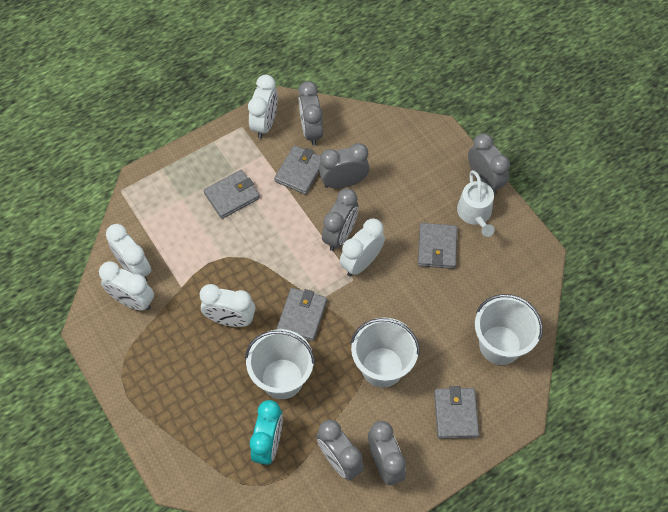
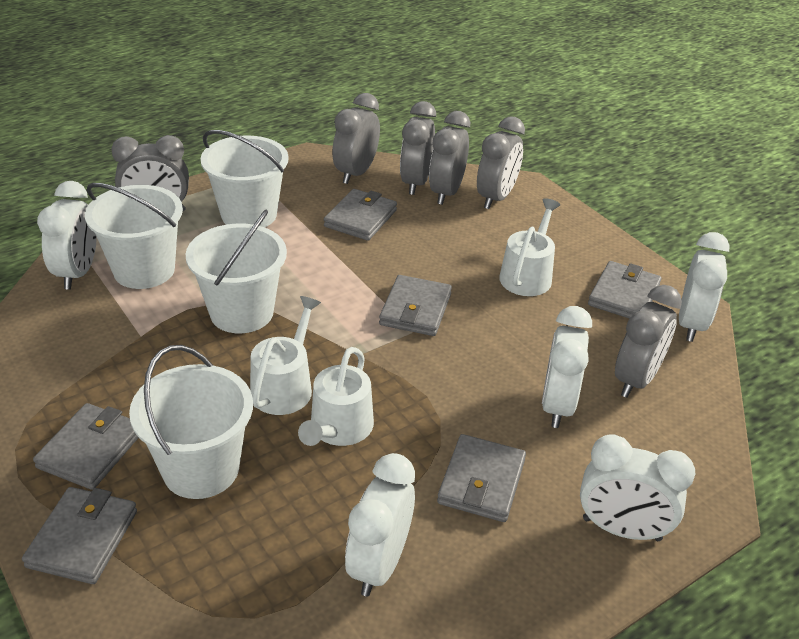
grey wallet: 5 -> 6
turquoise clock: 1 -> 0
white bucket: 3 -> 4
white watering can: 1 -> 3

